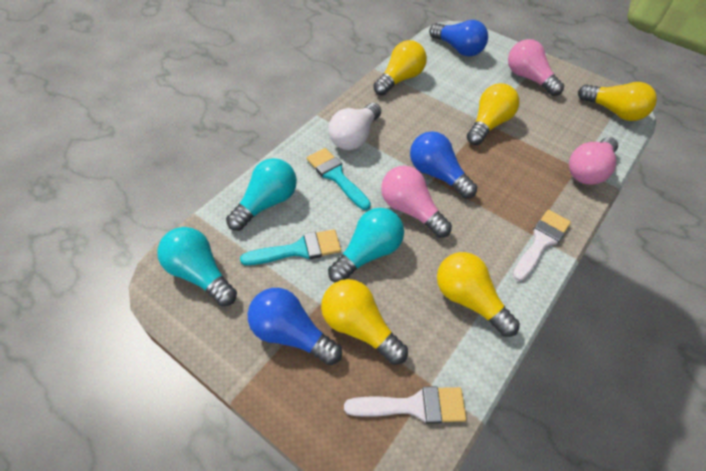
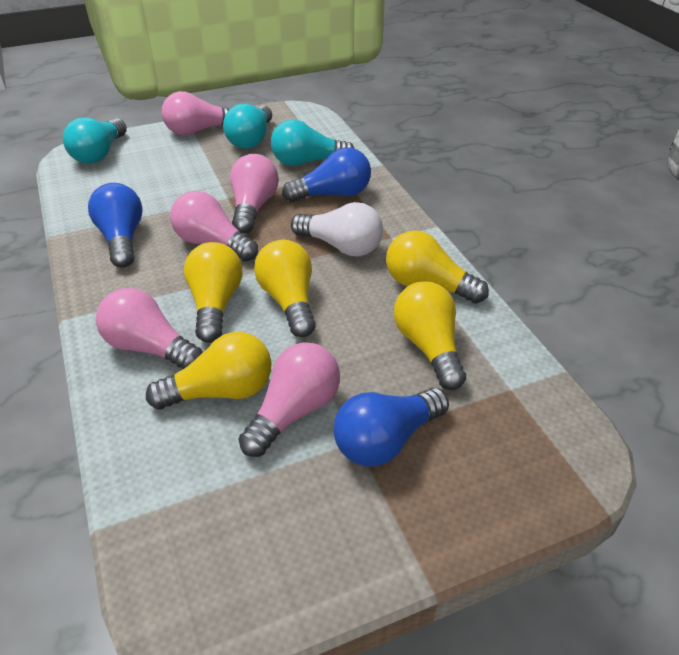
pink light bulb: 3 -> 5
turquoise brush: 2 -> 0
white brush: 2 -> 0

